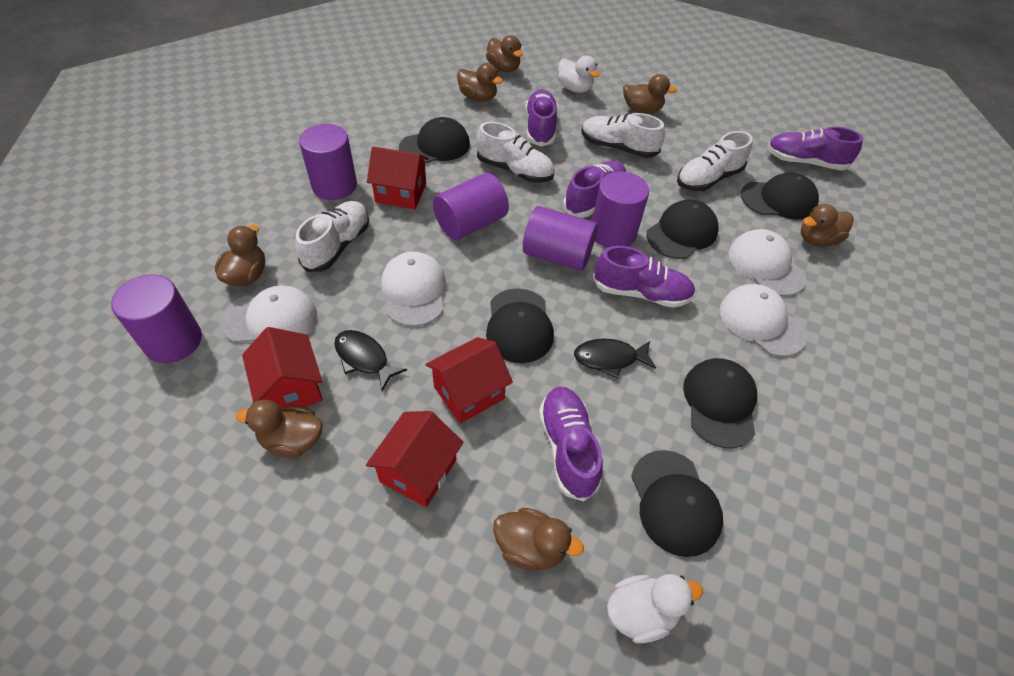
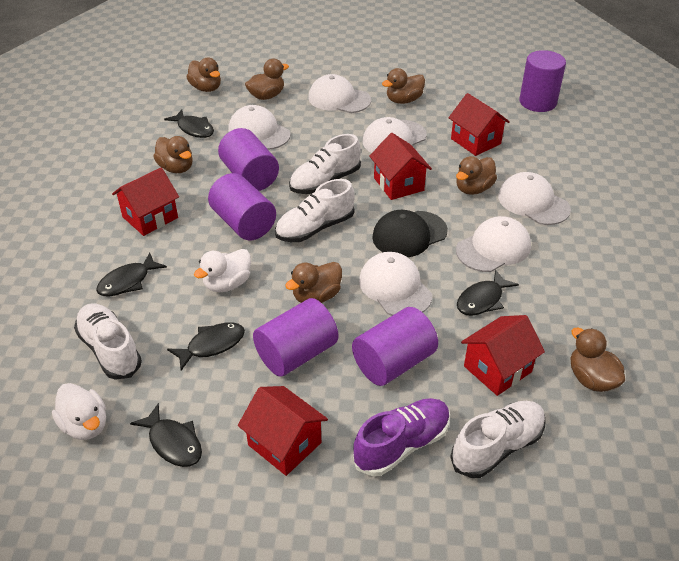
black cap: 6 -> 1
black fish: 2 -> 5
purple shoe: 5 -> 1
red house: 4 -> 5
white cap: 4 -> 6

